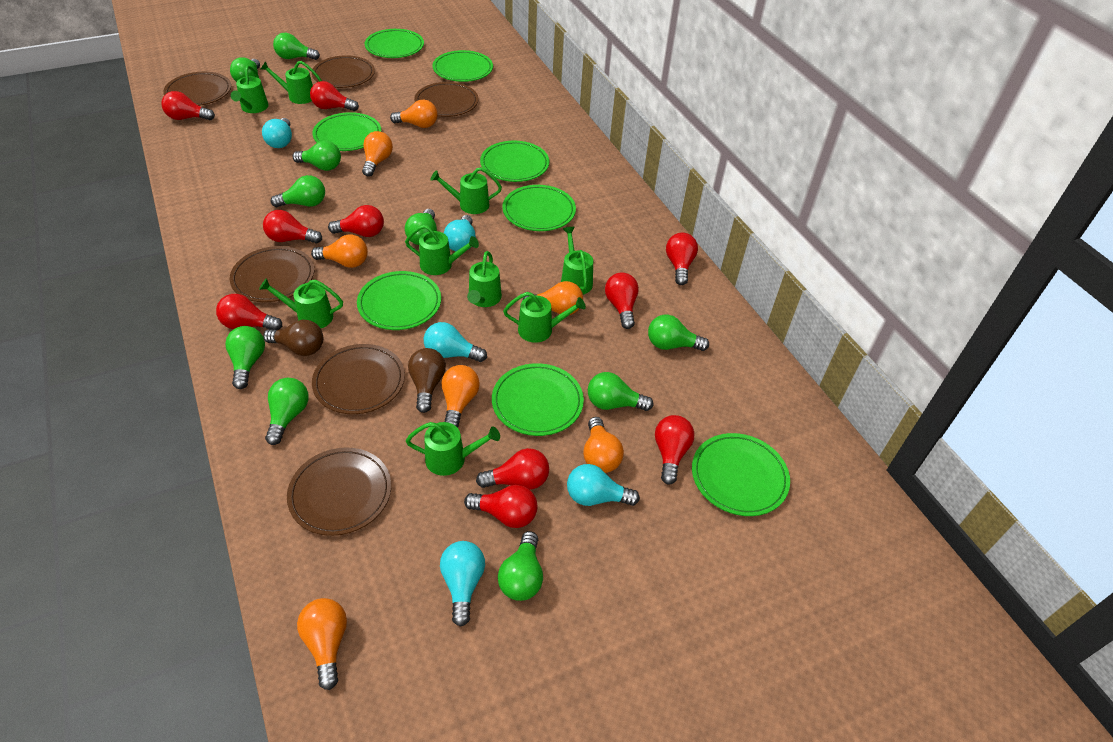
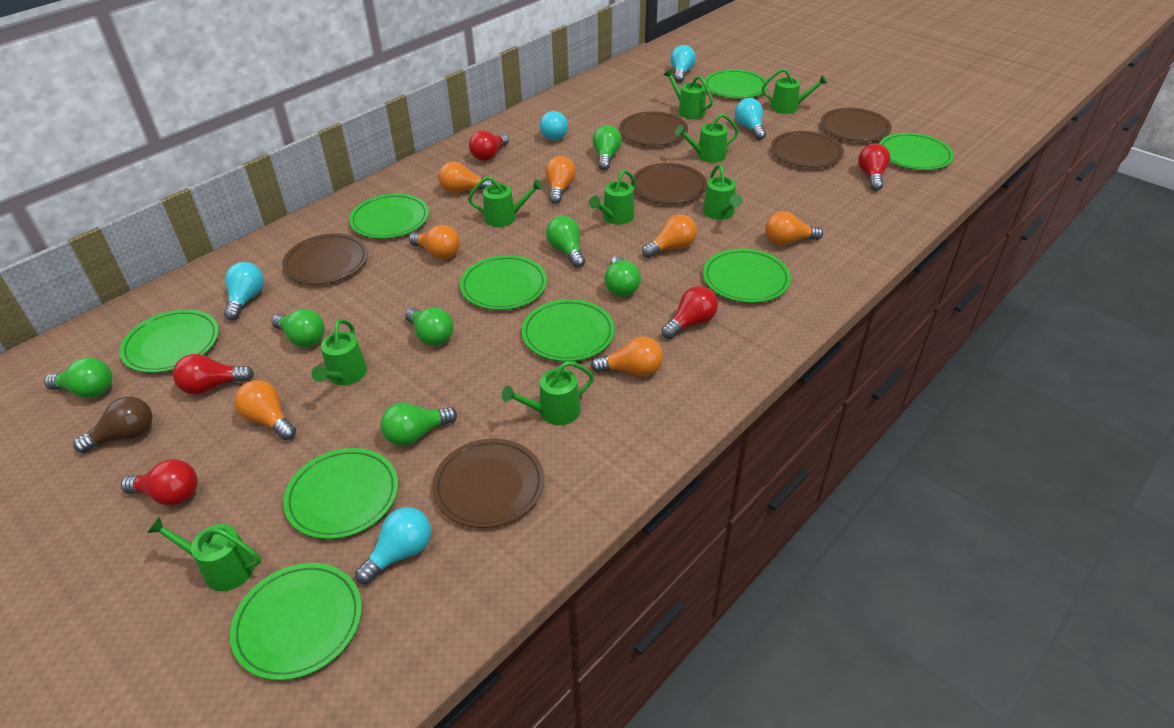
brown light bulb: 2 -> 1
green light bulb: 10 -> 7
green plate: 8 -> 9
red light bulb: 10 -> 5

